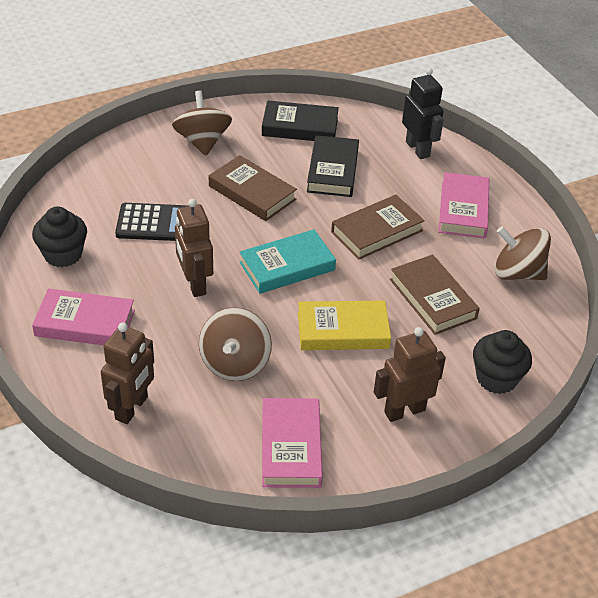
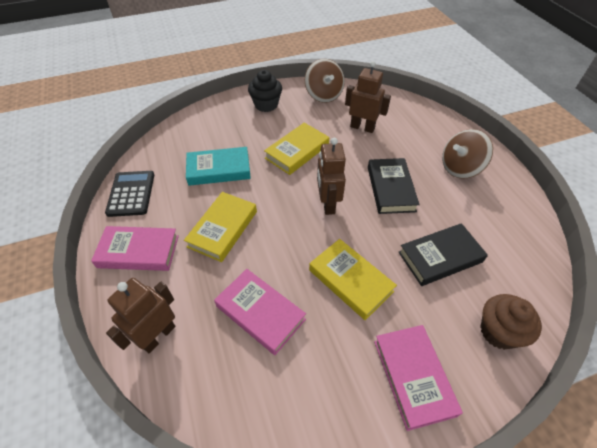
black cupcake: 2 -> 1
black robot: 1 -> 0
brown book: 3 -> 0
brown cupcake: 0 -> 1
brown spinning top: 3 -> 2
yellow book: 1 -> 3

